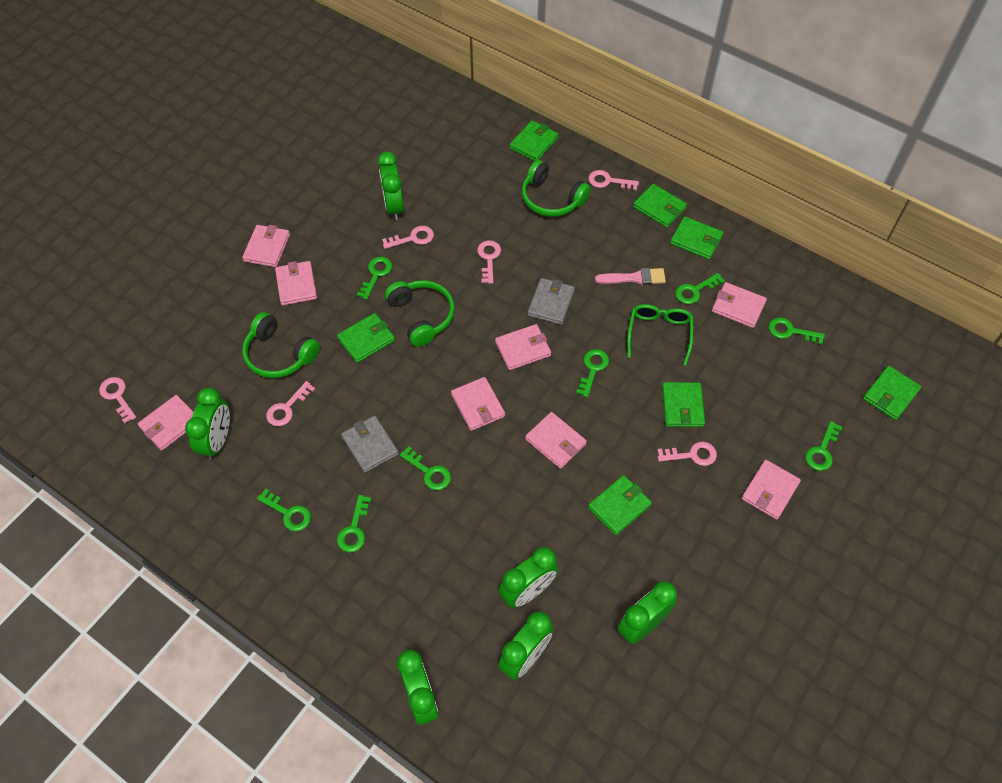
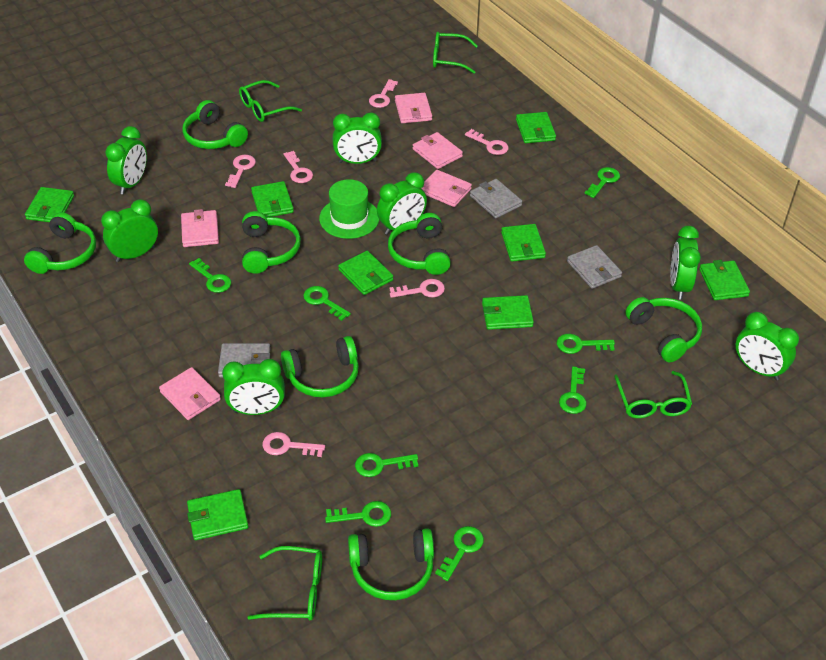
green clock: 6 -> 7
green glasses: 1 -> 4
green hat: 0 -> 1
green headphones: 3 -> 7
green wallet: 7 -> 8
grey wallet: 2 -> 3
pink brush: 1 -> 0
pink wallet: 8 -> 5

